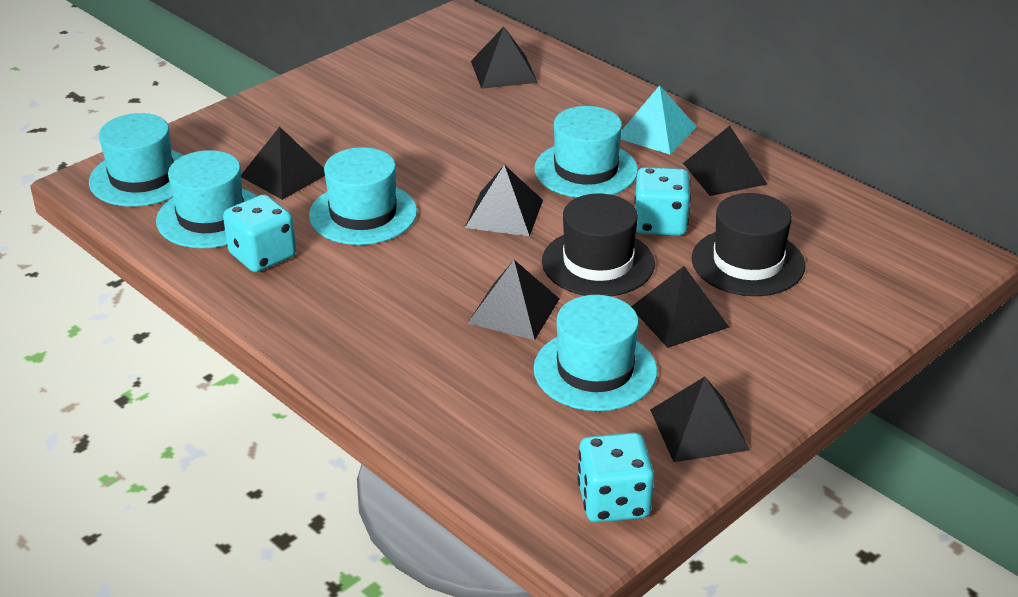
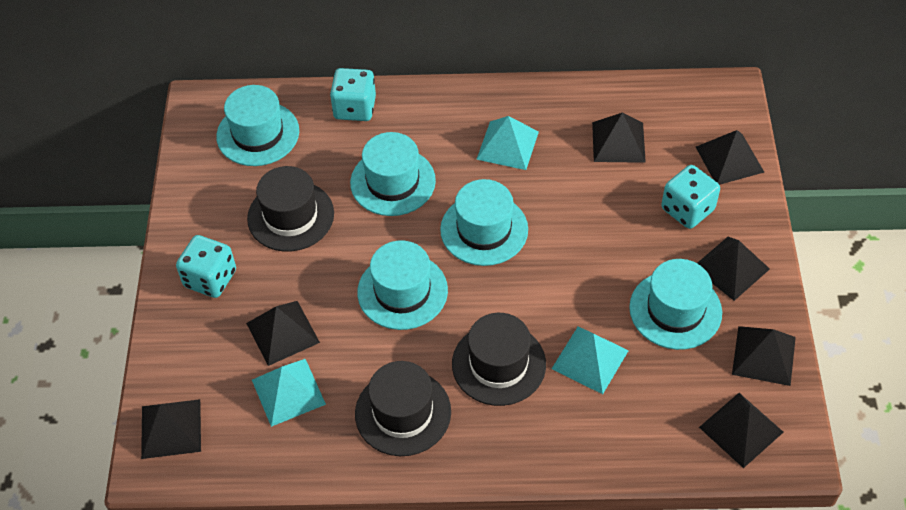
black hat: 2 -> 3
turquoise pyramid: 1 -> 3

